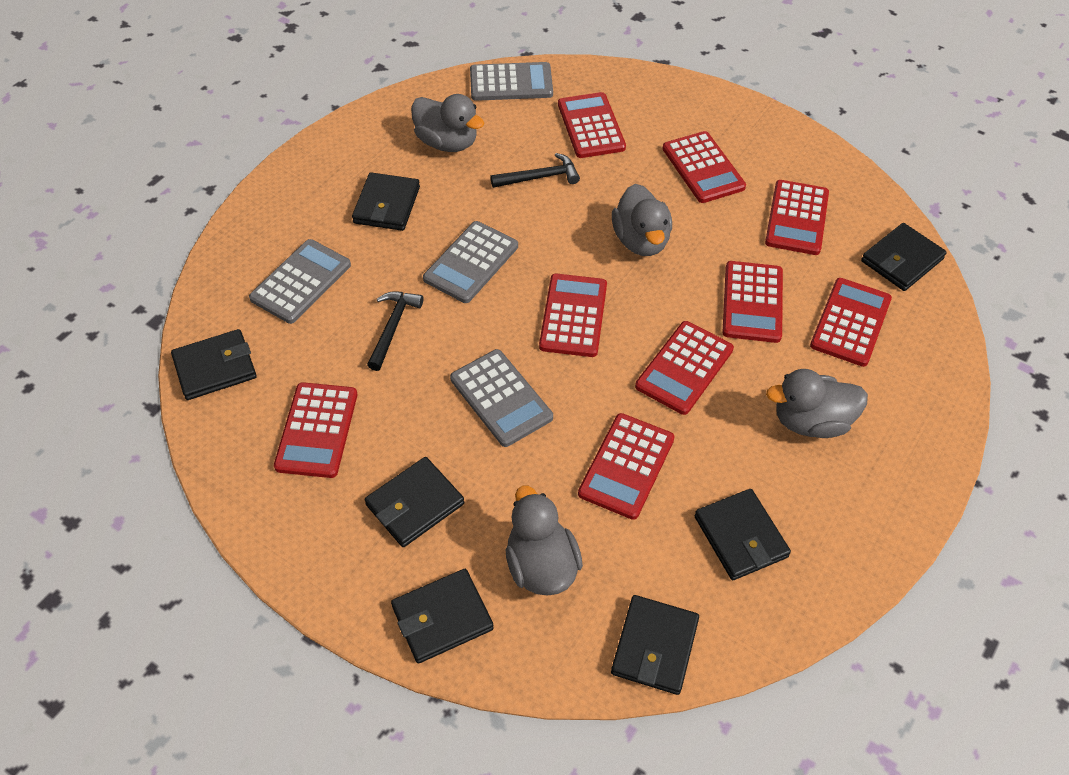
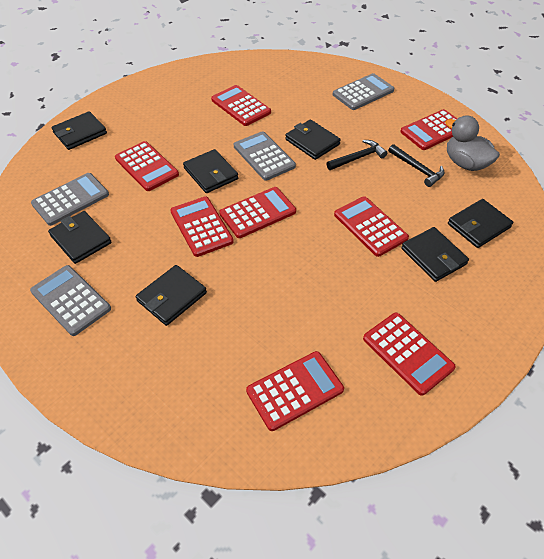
grey duck: 4 -> 1
red calculator: 9 -> 8

